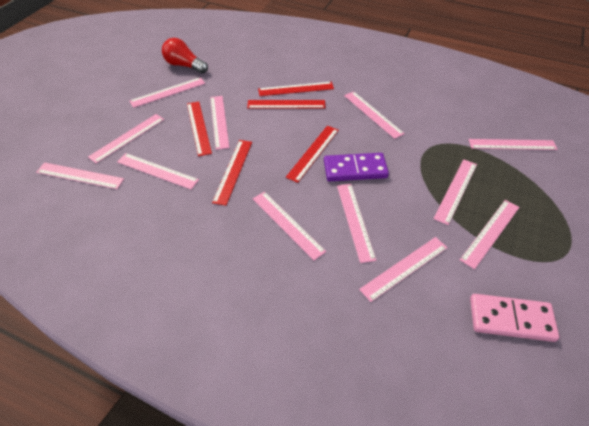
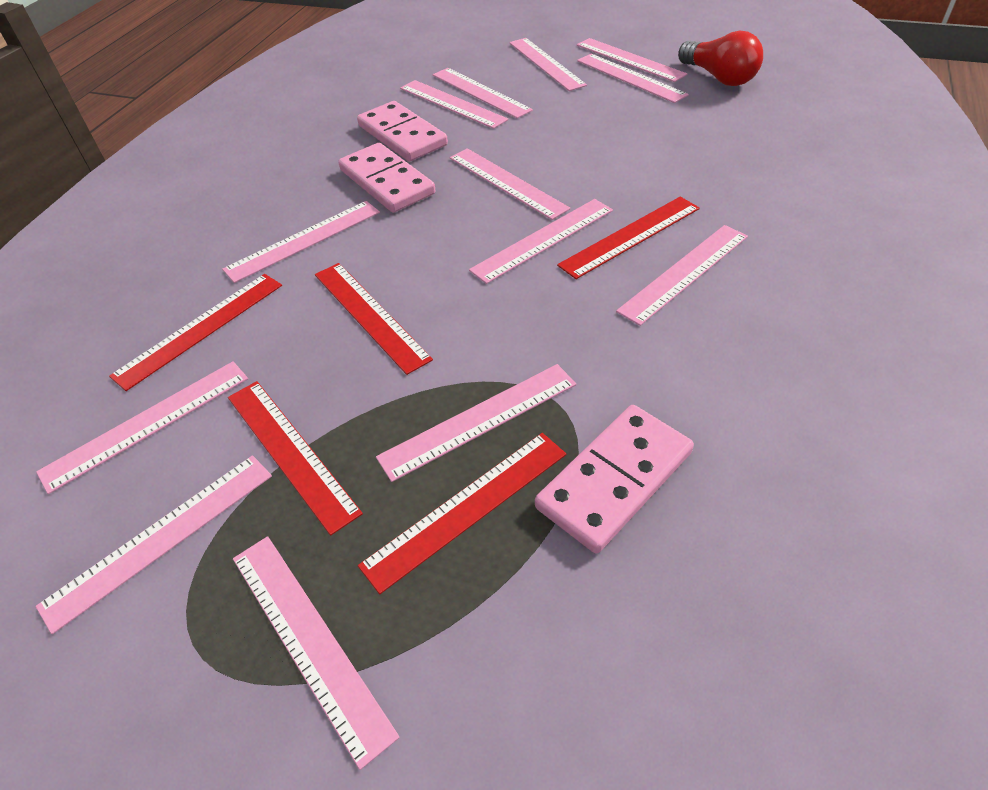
pink domino: 1 -> 3
pink ruler: 12 -> 13
purple domino: 1 -> 0

